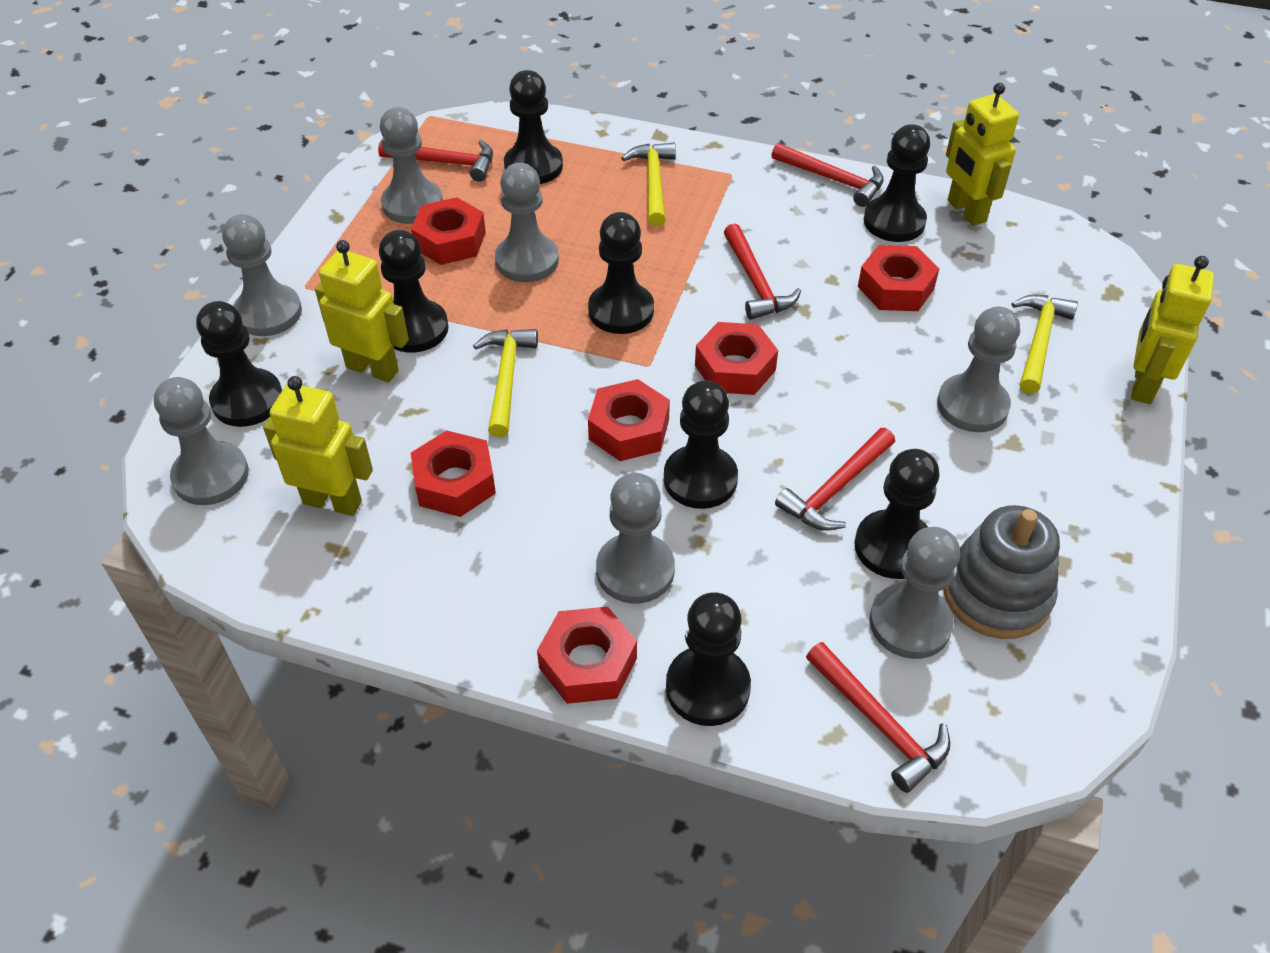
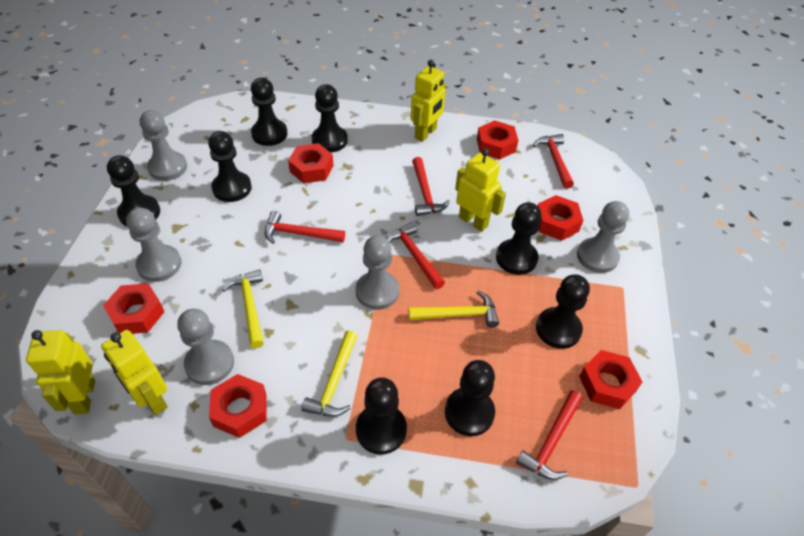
grey pawn: 7 -> 5
grey stacking toy: 1 -> 0

